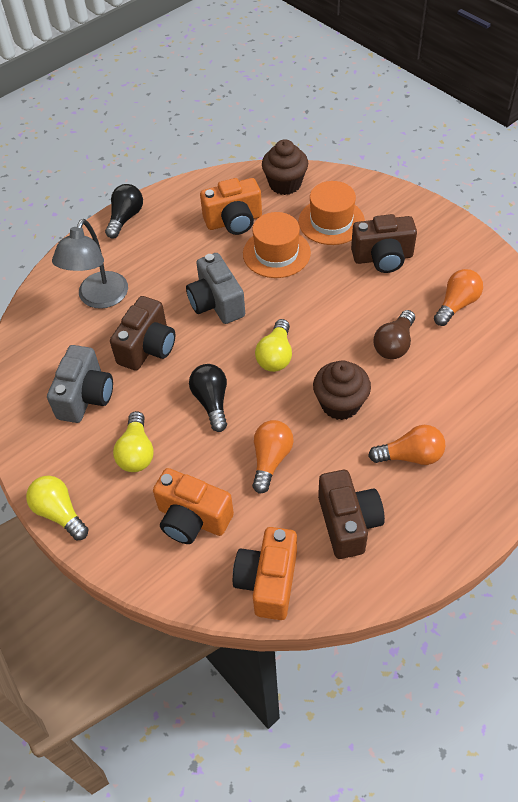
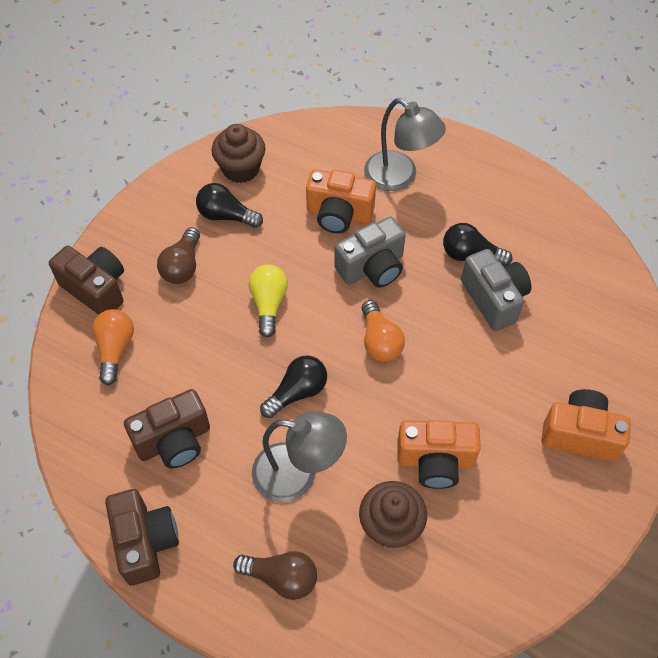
black light bulb: 2 -> 3
brown light bulb: 1 -> 2
grey lamp: 1 -> 2
orange hat: 2 -> 0
orange light bulb: 3 -> 2
yellow light bulb: 3 -> 1

